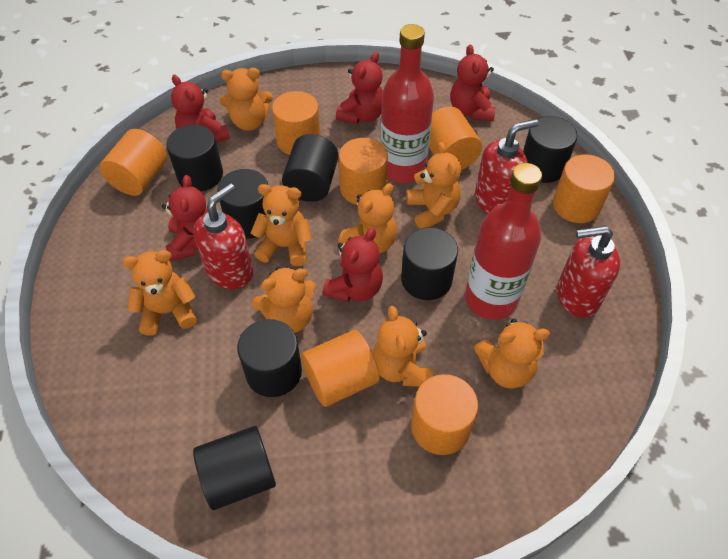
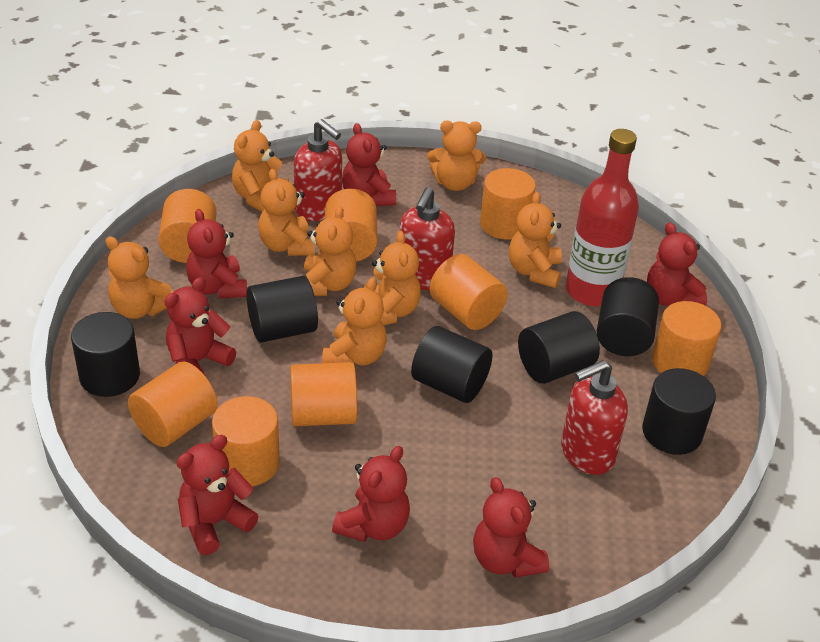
black cylinder: 7 -> 6
orange cylinder: 7 -> 8
red bottle: 2 -> 1
red teddy bear: 5 -> 7

